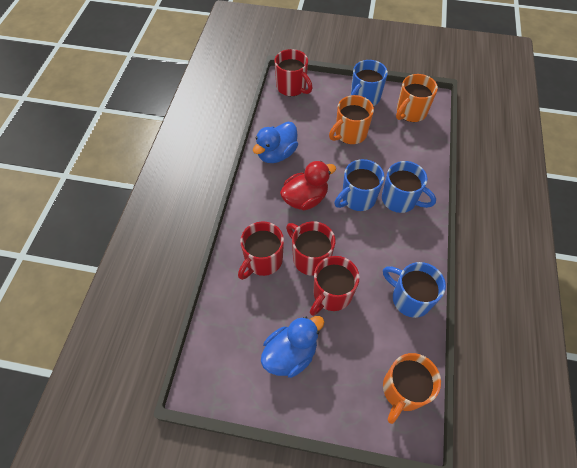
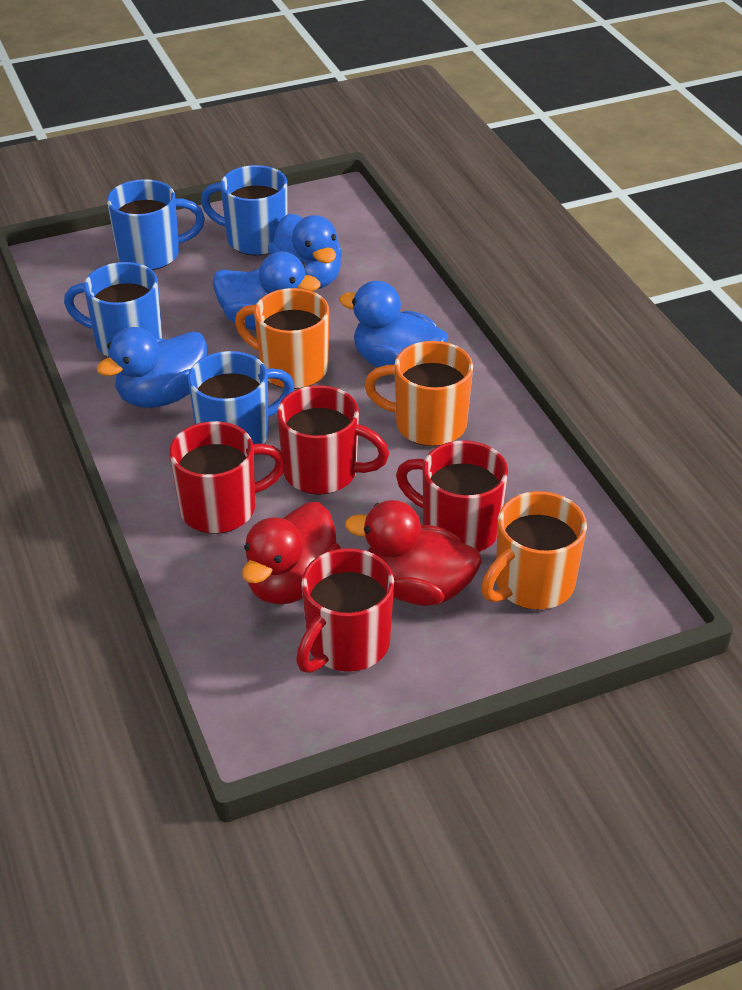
blue duck: 2 -> 4
red duck: 1 -> 2

